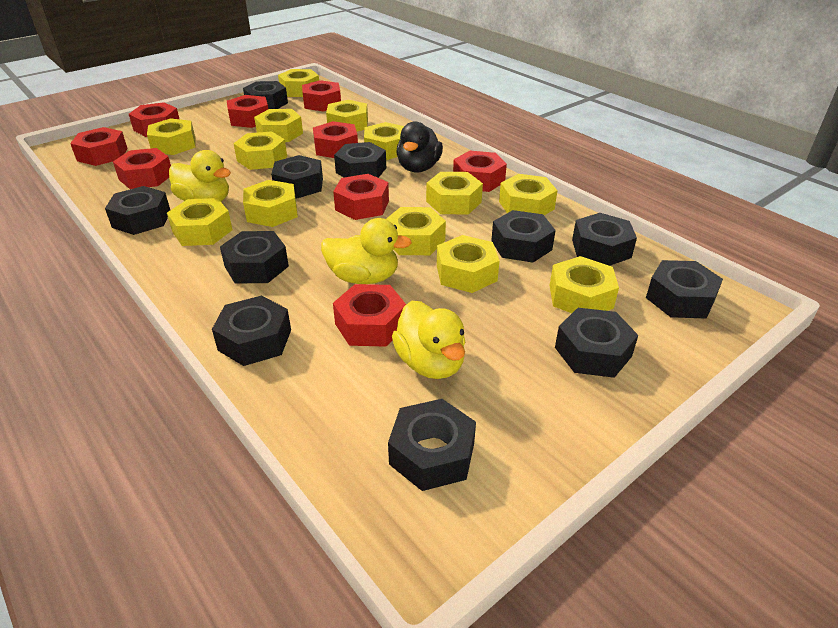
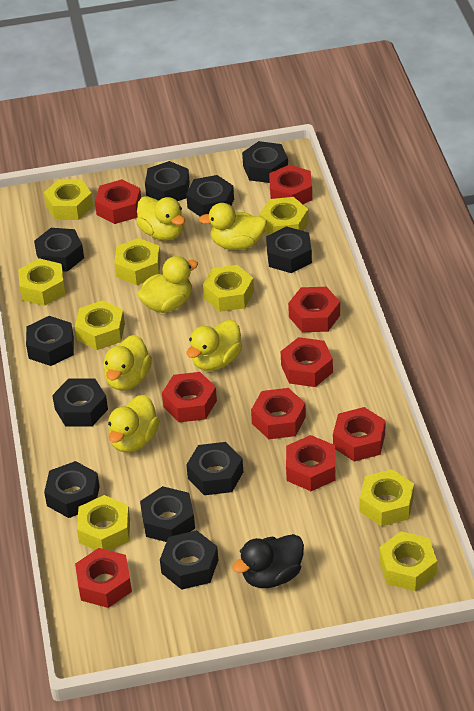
yellow duck: 3 -> 6
yellow nut: 13 -> 9

